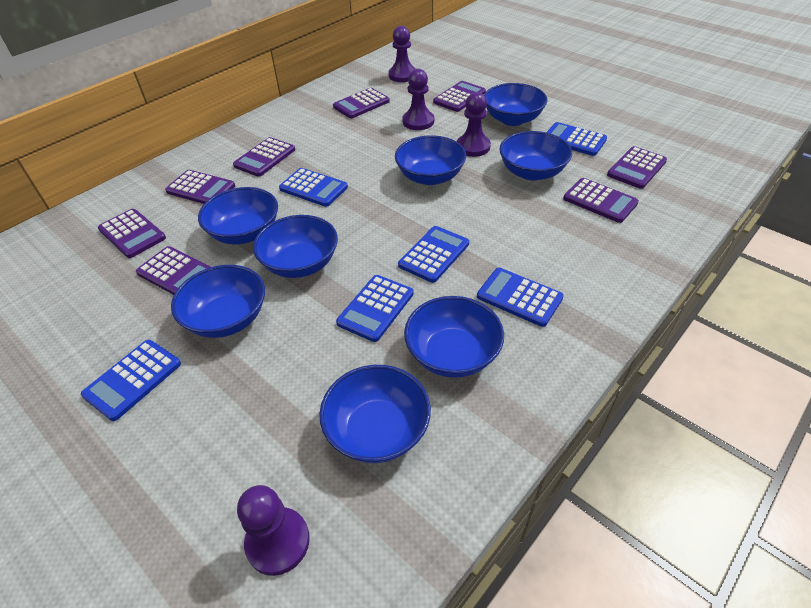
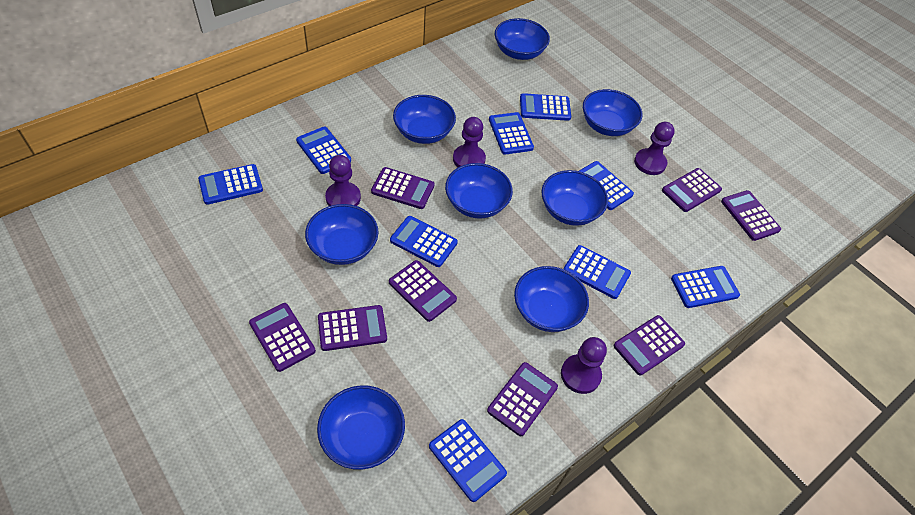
blue calculator: 6 -> 9

